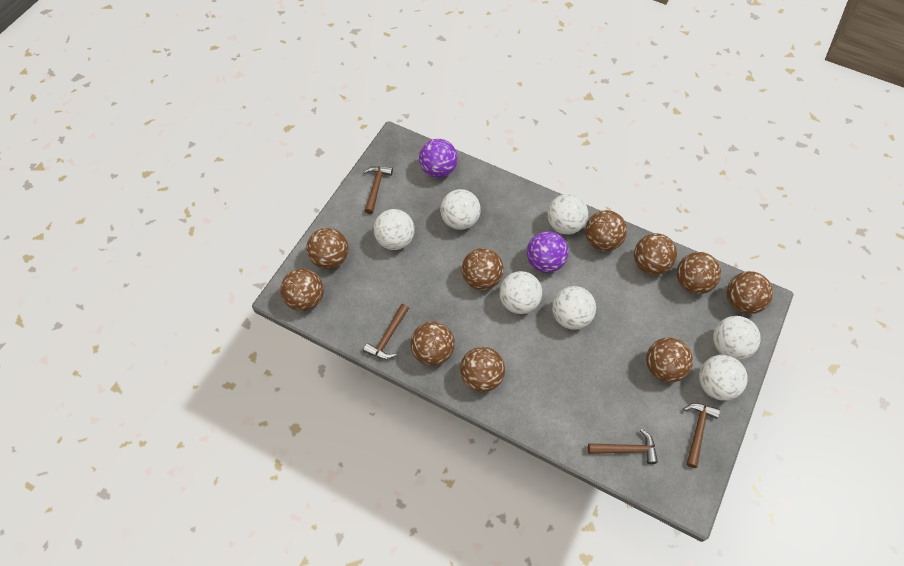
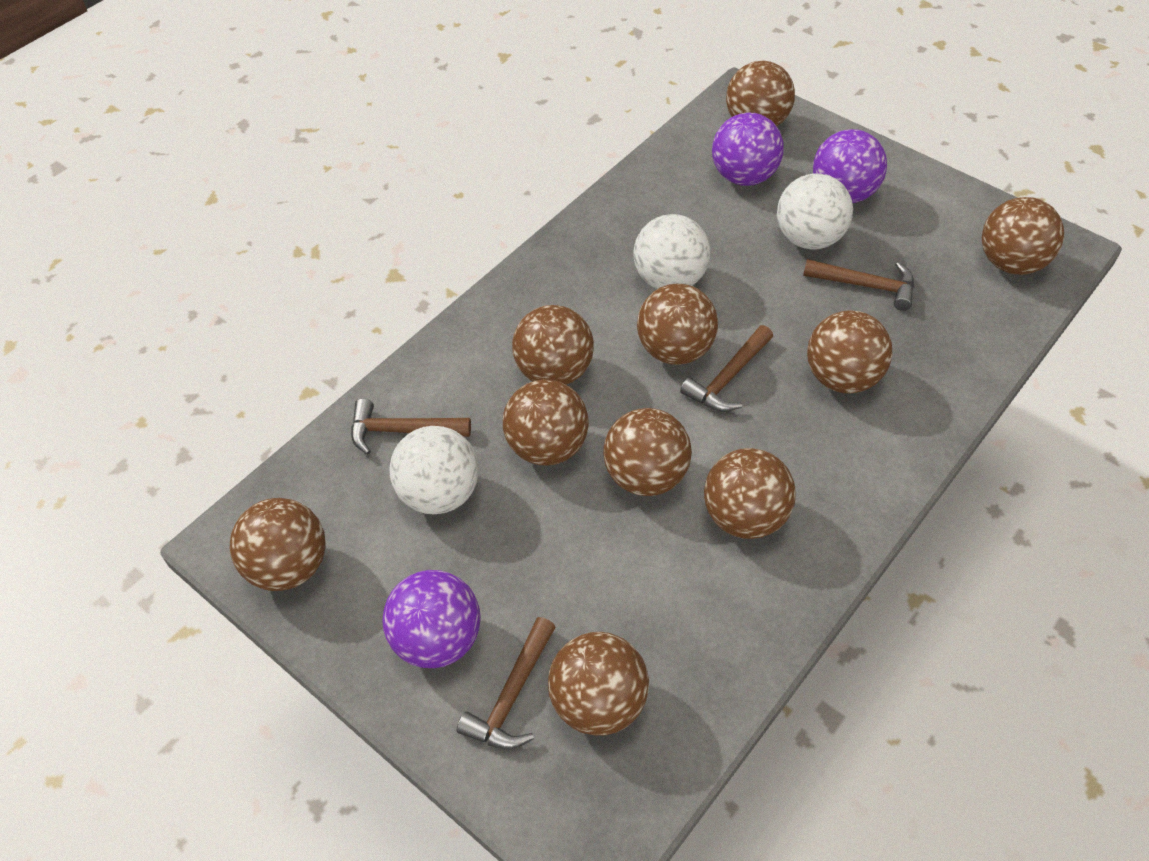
purple ball: 2 -> 3
white ball: 7 -> 3

